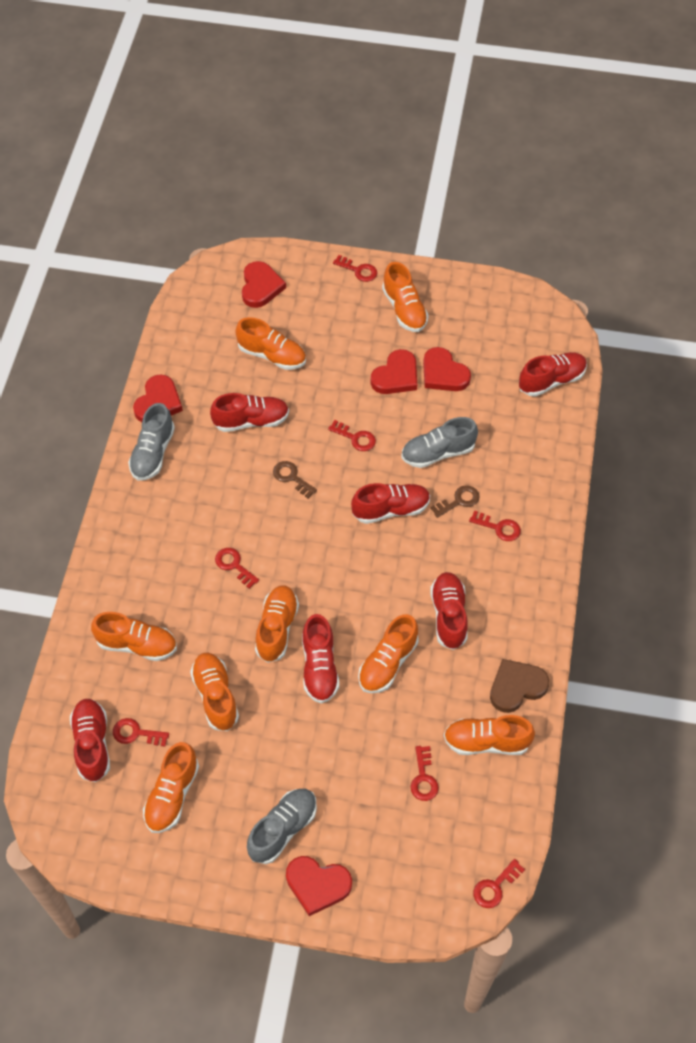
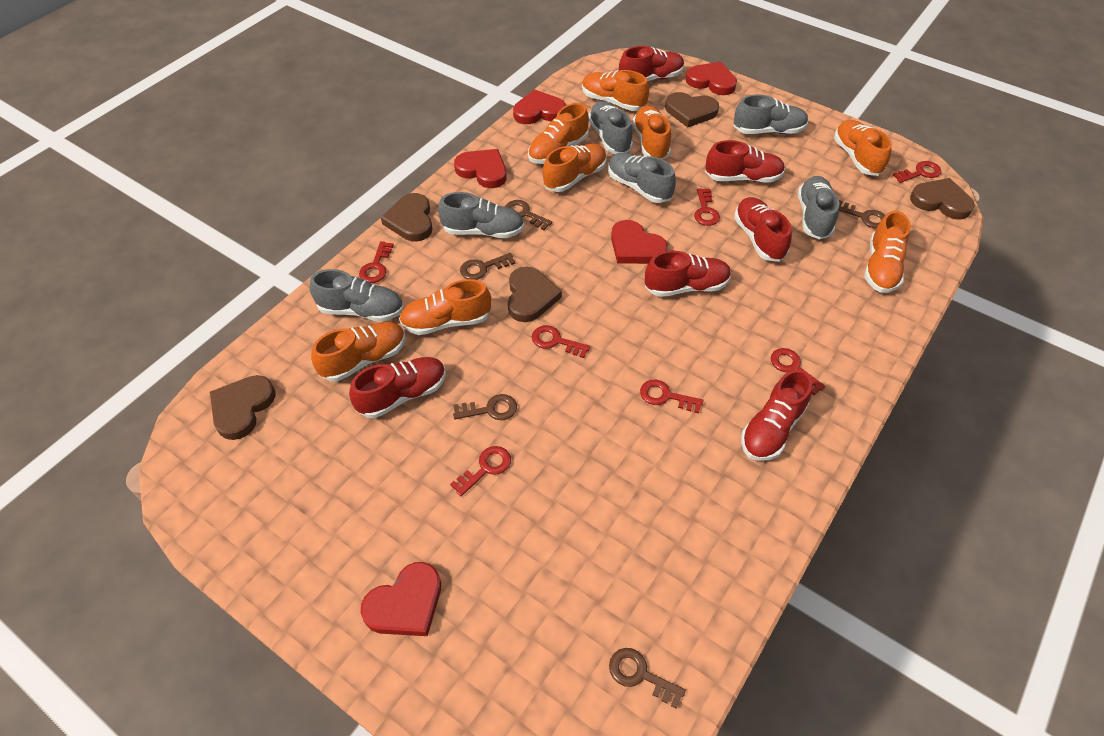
brown heart: 1 -> 5
brown key: 2 -> 5
grey shoe: 3 -> 6

